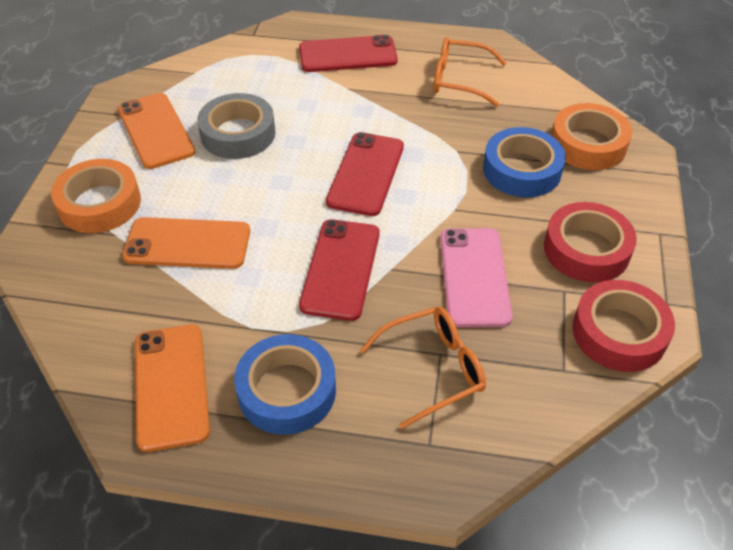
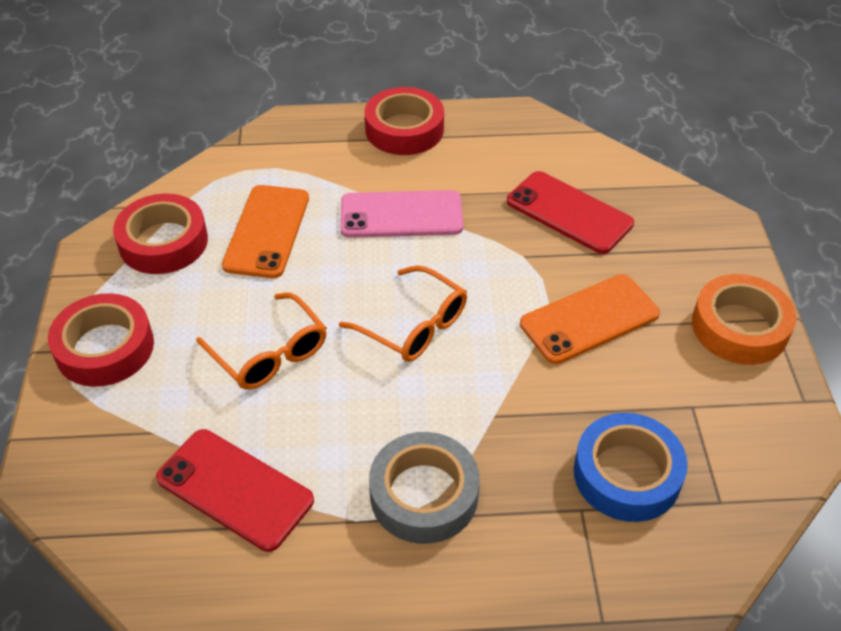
blue tape: 2 -> 1
orange phone: 3 -> 2
orange tape: 2 -> 1
red phone: 3 -> 2
red tape: 2 -> 3

